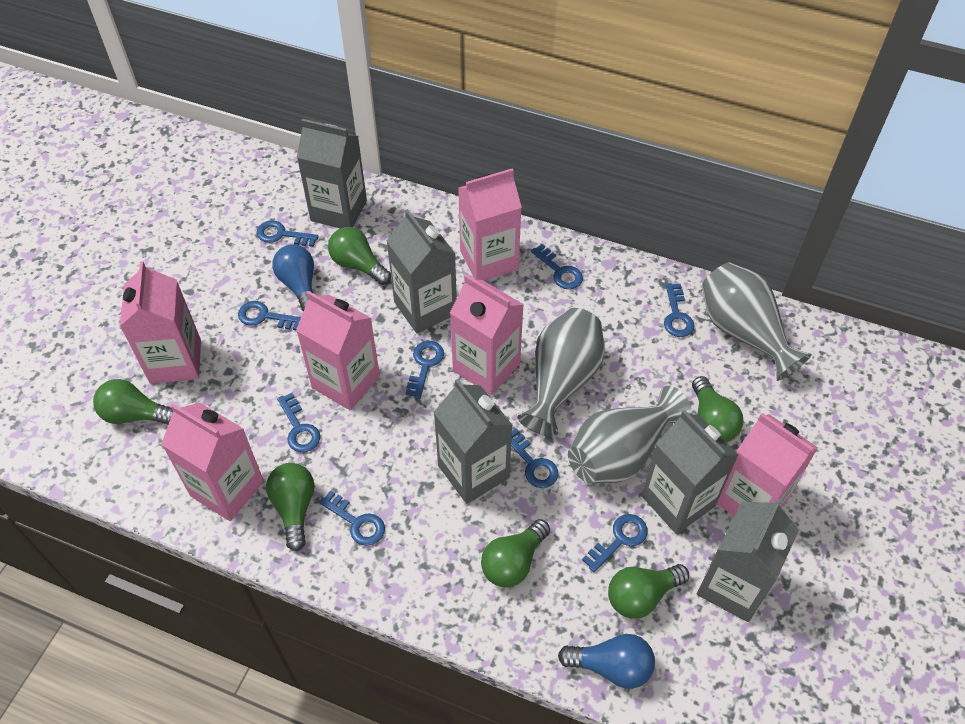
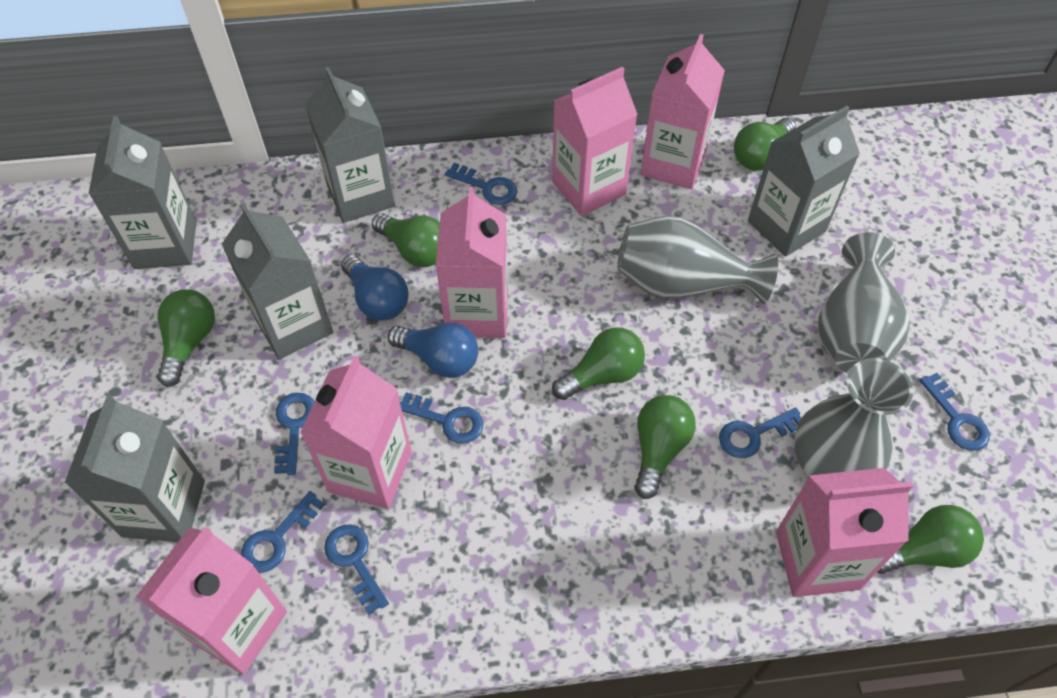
blue key: 9 -> 7

